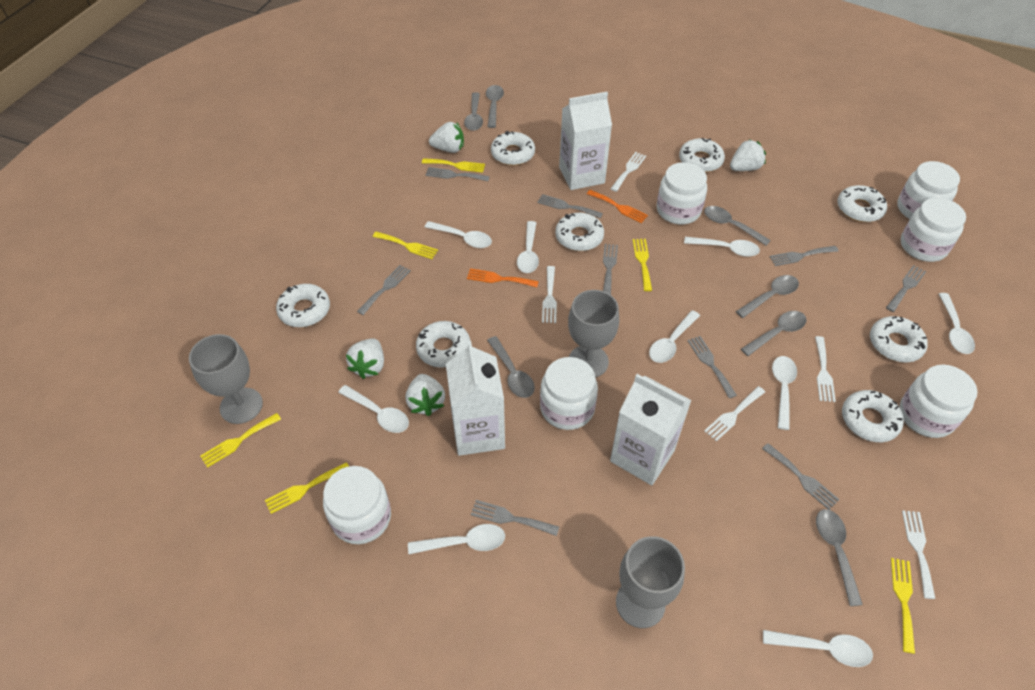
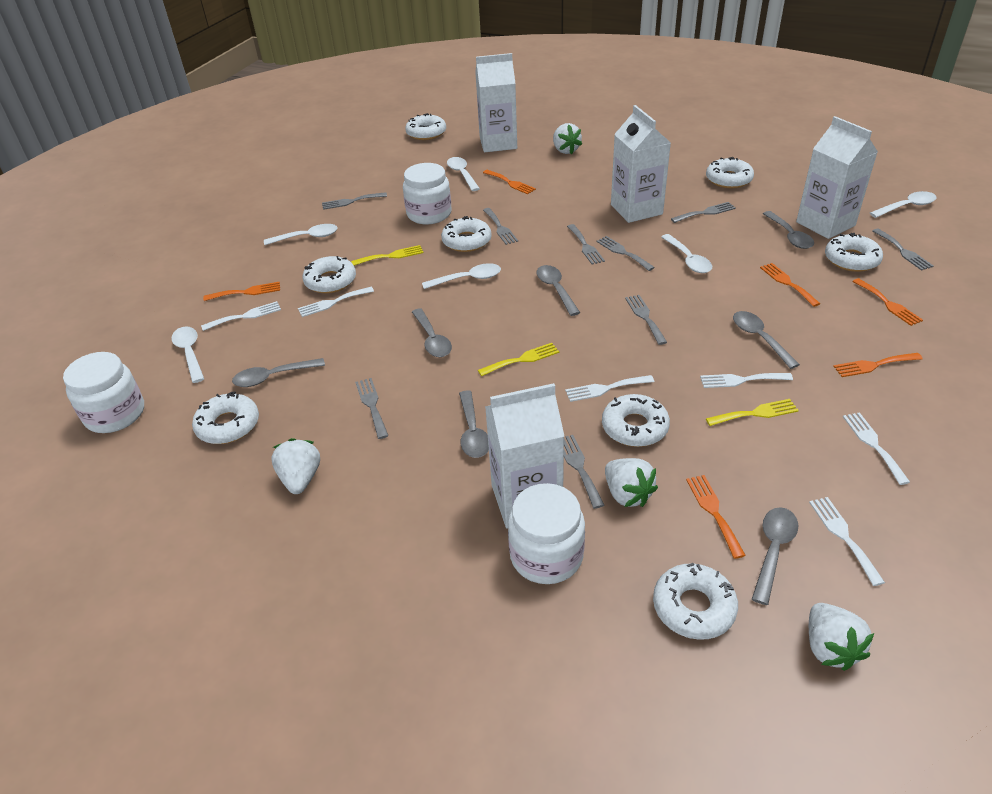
grey goblet: 3 -> 0
orange fork: 2 -> 6
white carton: 3 -> 4
white fork: 5 -> 6
white jar: 6 -> 3
white spoon: 9 -> 6
yellow fork: 6 -> 3

